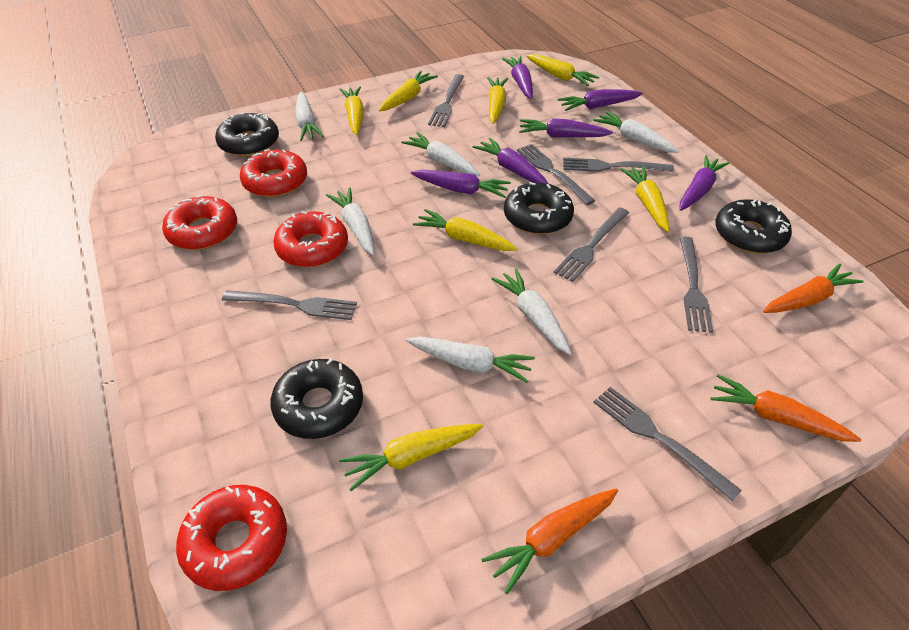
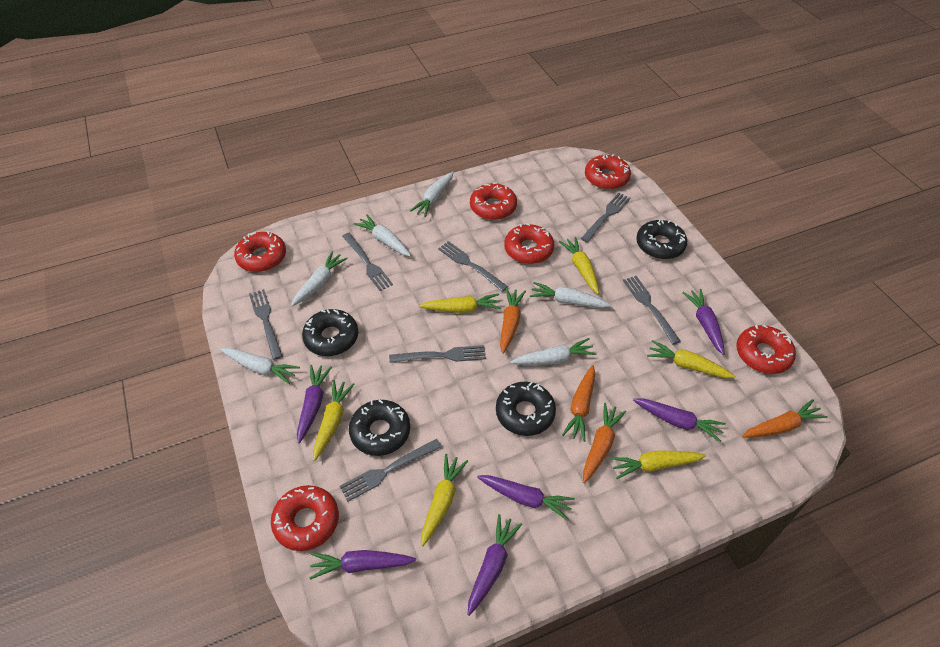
orange carrot: 3 -> 4
red donut: 4 -> 6
yellow carrot: 7 -> 6

